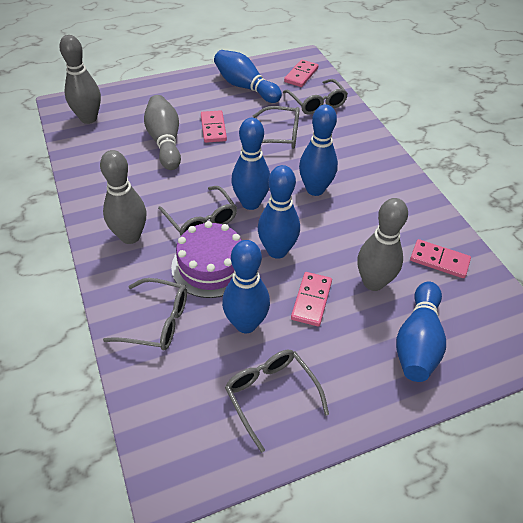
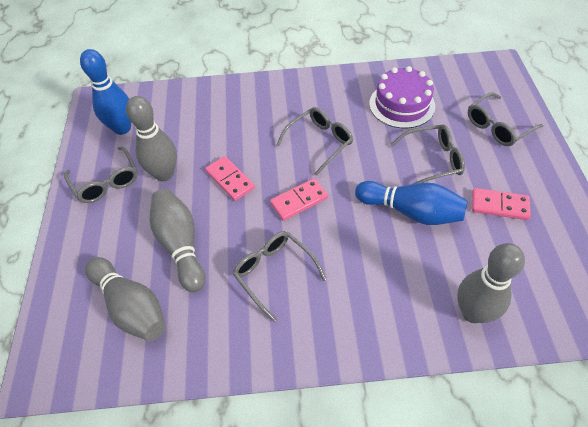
blue bowling pin: 6 -> 2
pink domino: 4 -> 3

